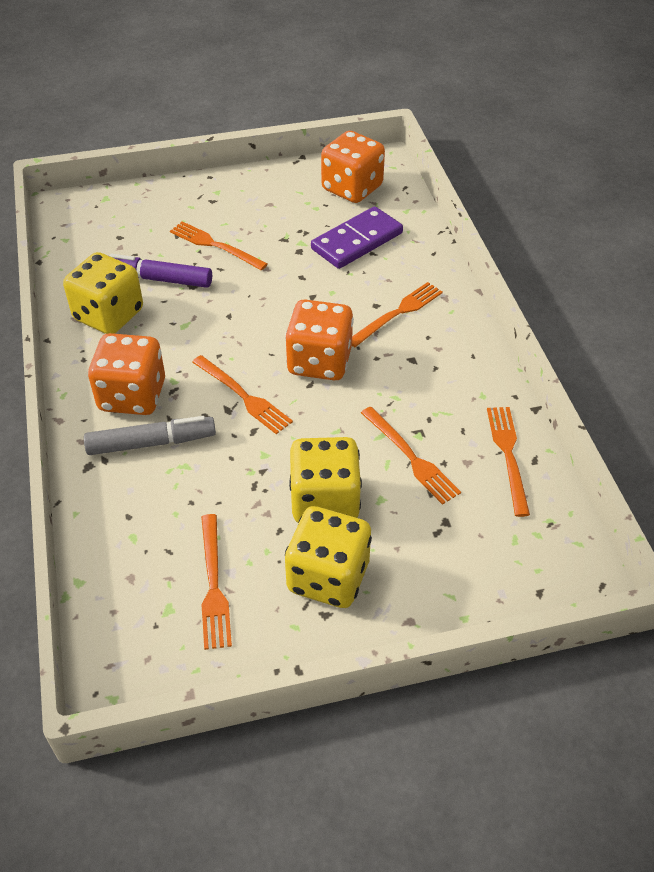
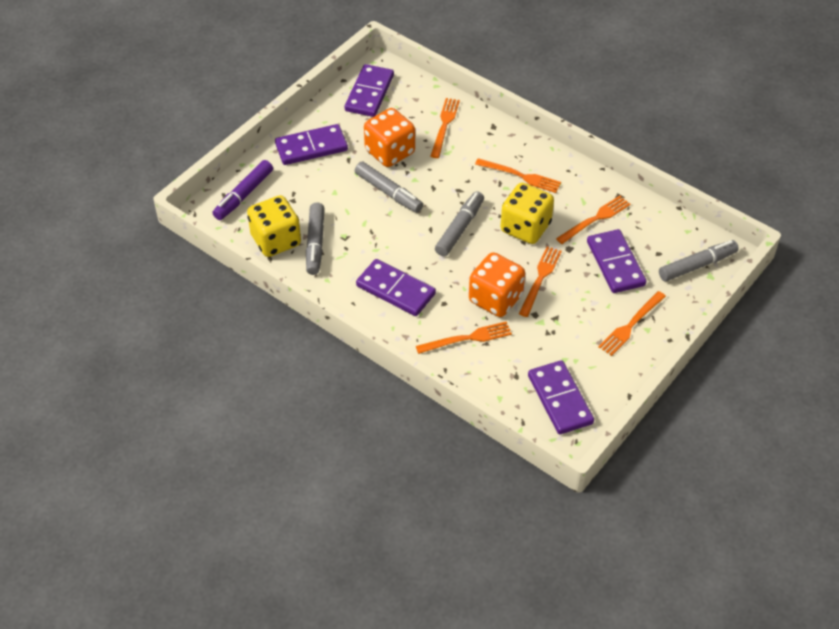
grey marker: 1 -> 4
orange dice: 3 -> 2
purple domino: 1 -> 5
yellow dice: 3 -> 2

